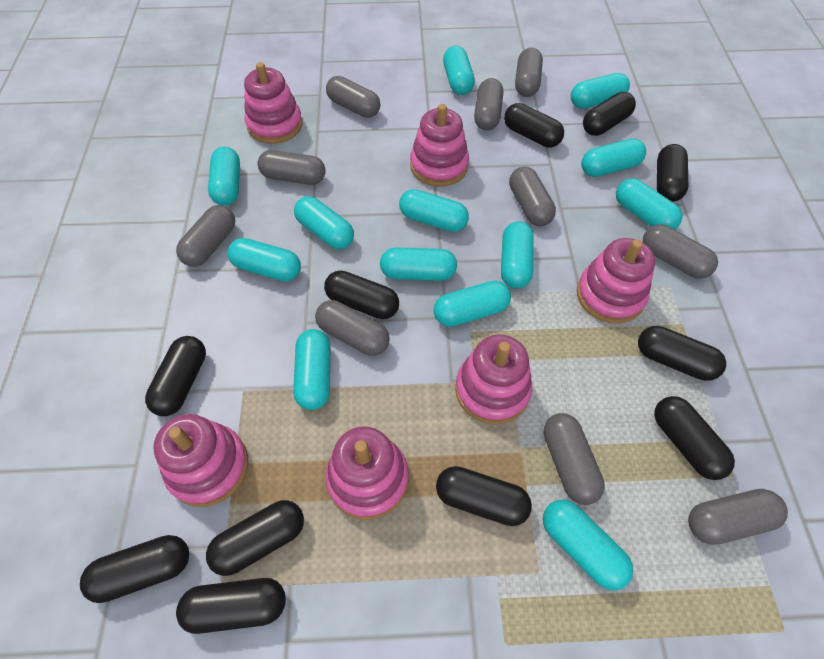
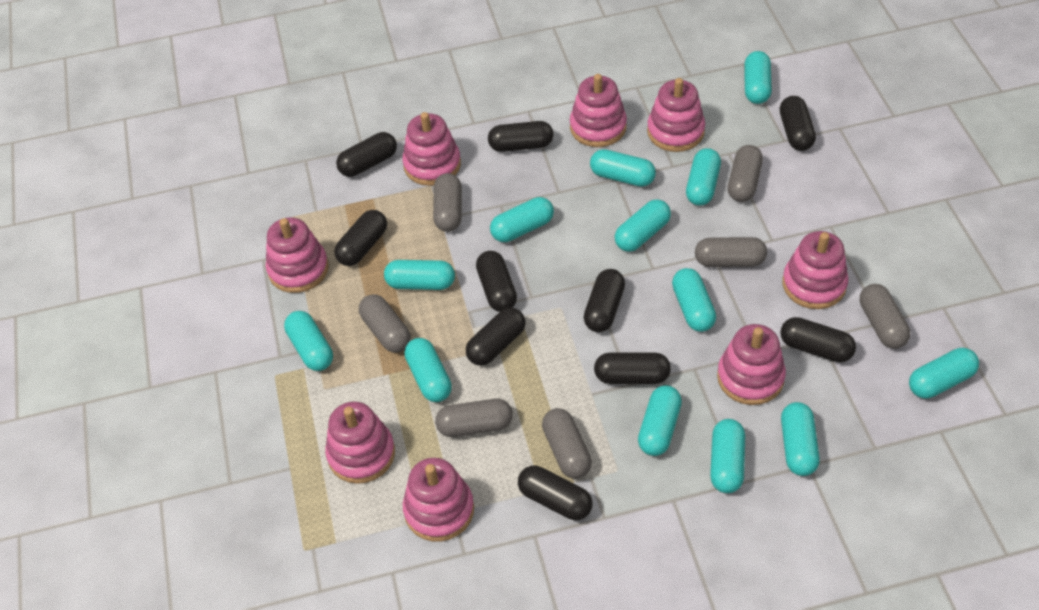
black capsule: 11 -> 10
grey capsule: 10 -> 7
pink stacking toy: 6 -> 8

